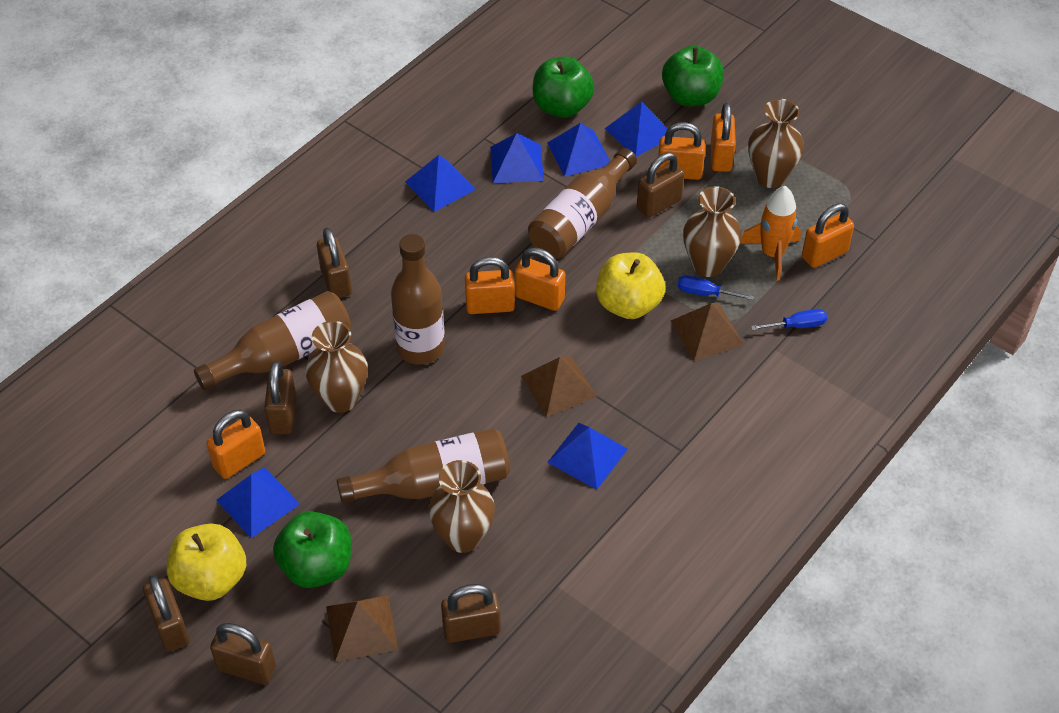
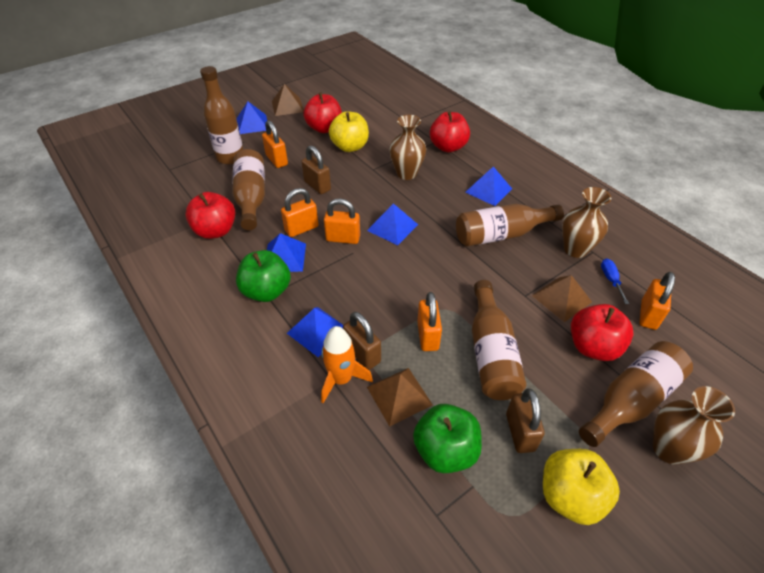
blue pyramid: 6 -> 5
blue screwdriver: 2 -> 1
brown bottle: 4 -> 5
brown padlock: 6 -> 3
brown vase: 4 -> 3
green apple: 3 -> 2
orange padlock: 6 -> 5
red apple: 0 -> 4

